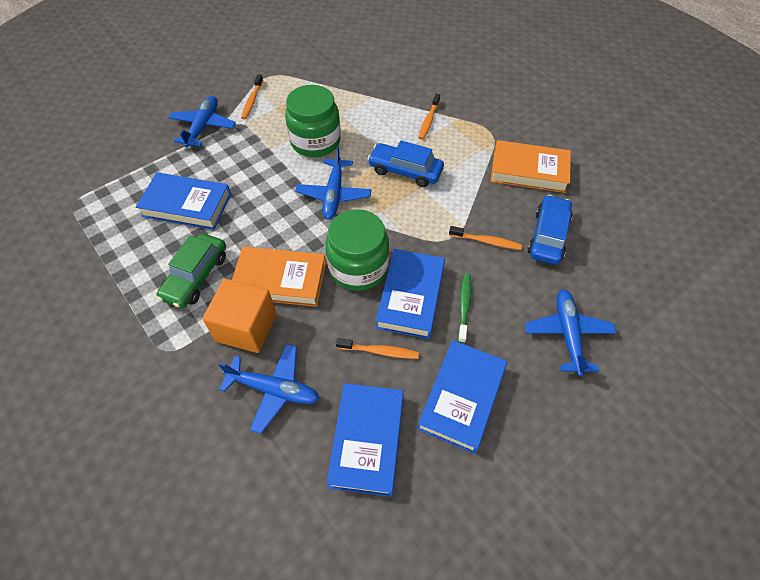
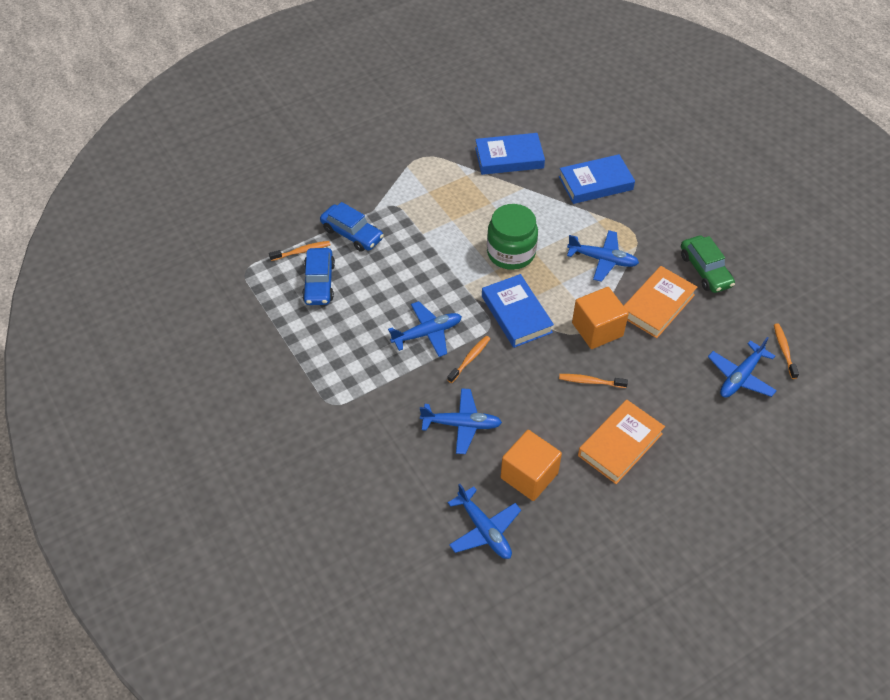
blue book: 4 -> 3
blue plane: 4 -> 5
green jar: 2 -> 1
green toothbrush: 1 -> 0
orange cube: 1 -> 2

